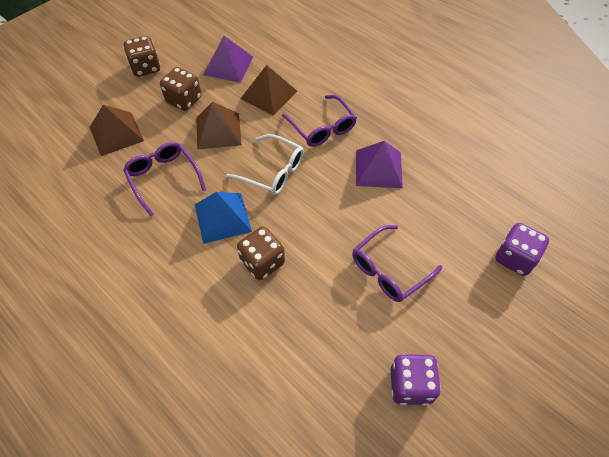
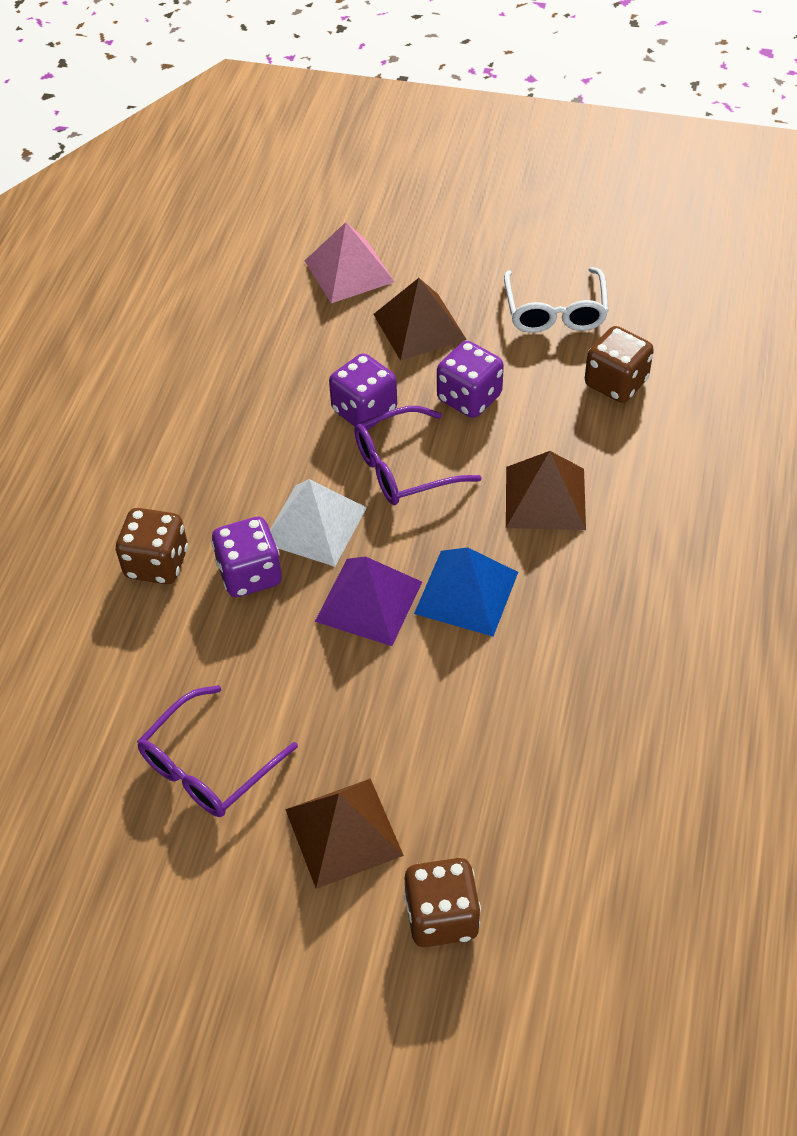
pink pyramid: 0 -> 1
purple dice: 2 -> 3
purple glasses: 3 -> 2
purple pyramid: 2 -> 1
white pyramid: 0 -> 1

